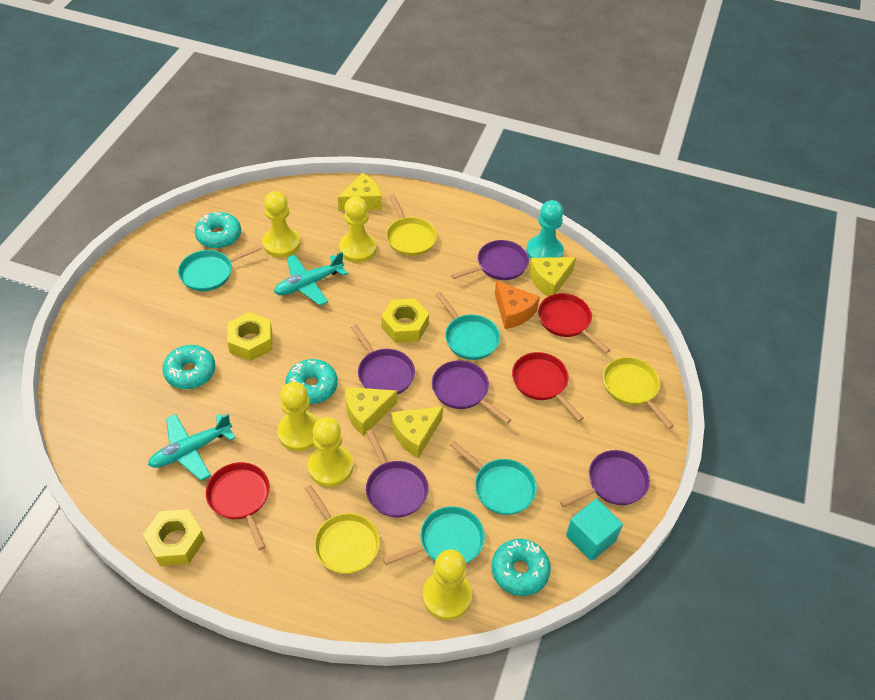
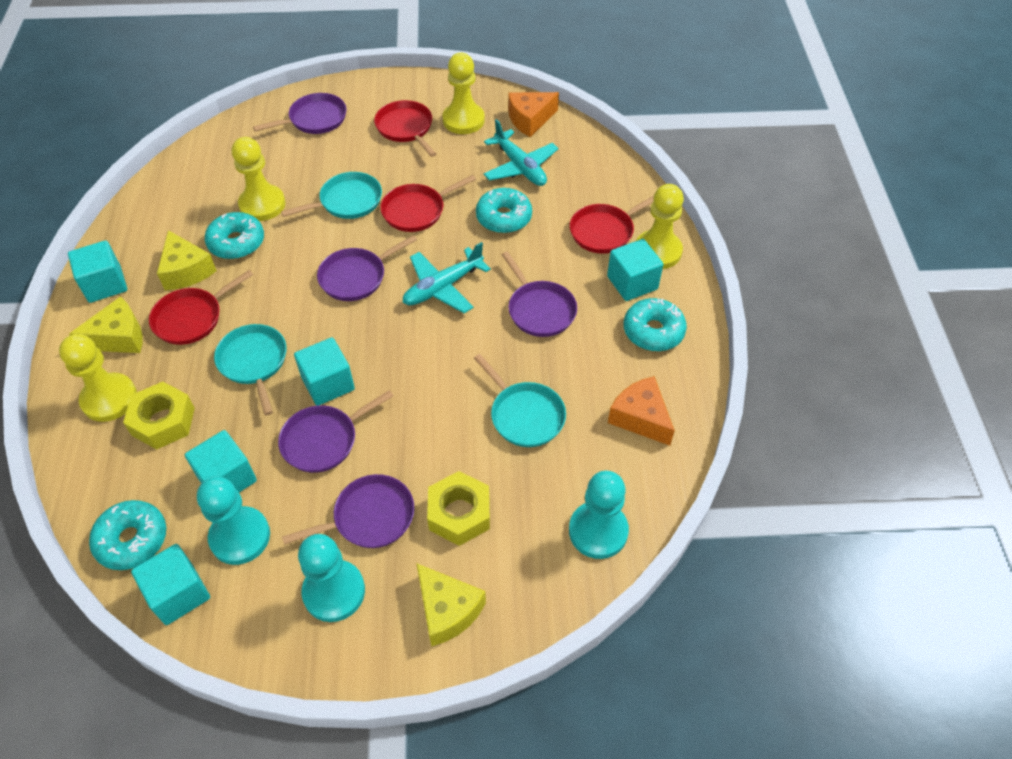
orange cheese: 1 -> 2
red pan: 3 -> 4
turquoise cube: 1 -> 5
turquoise pan: 4 -> 3
turquoise pawn: 1 -> 3
yellow cheese: 4 -> 3
yellow nut: 3 -> 2
yellow pan: 3 -> 0
yellow pawn: 5 -> 4

